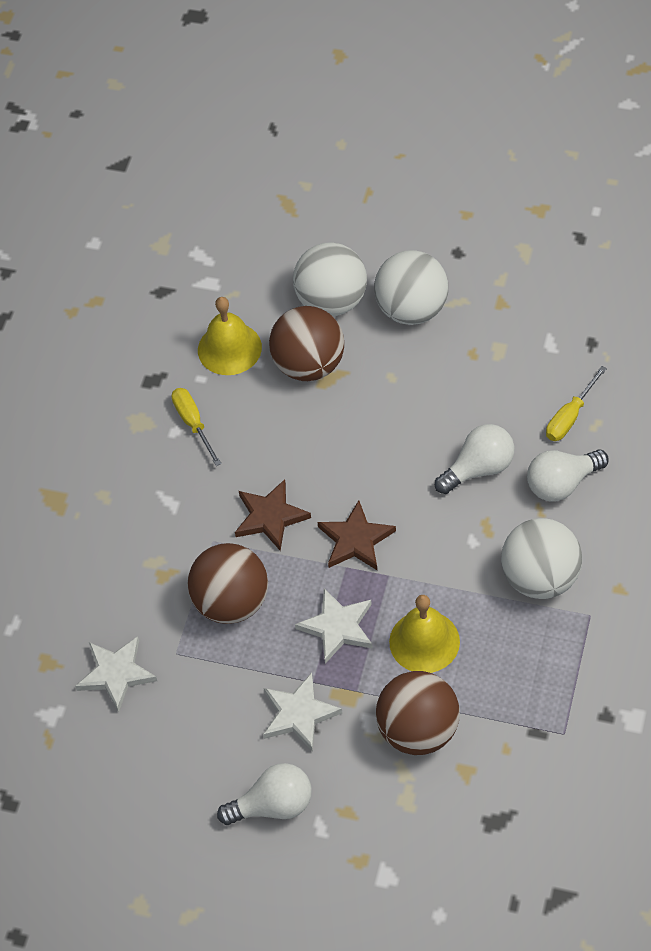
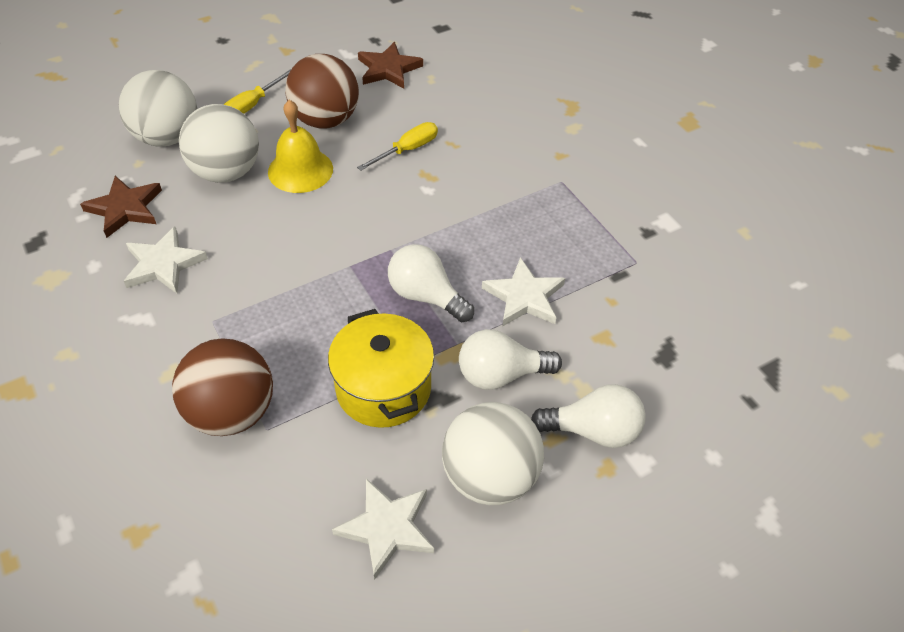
brown ball: 3 -> 2
yellow bell: 2 -> 1
yellow pot: 0 -> 1

